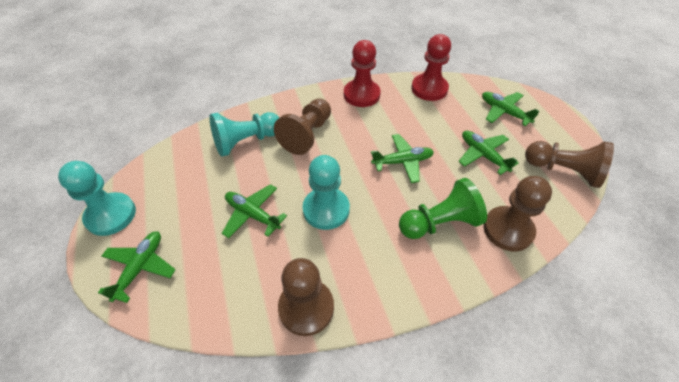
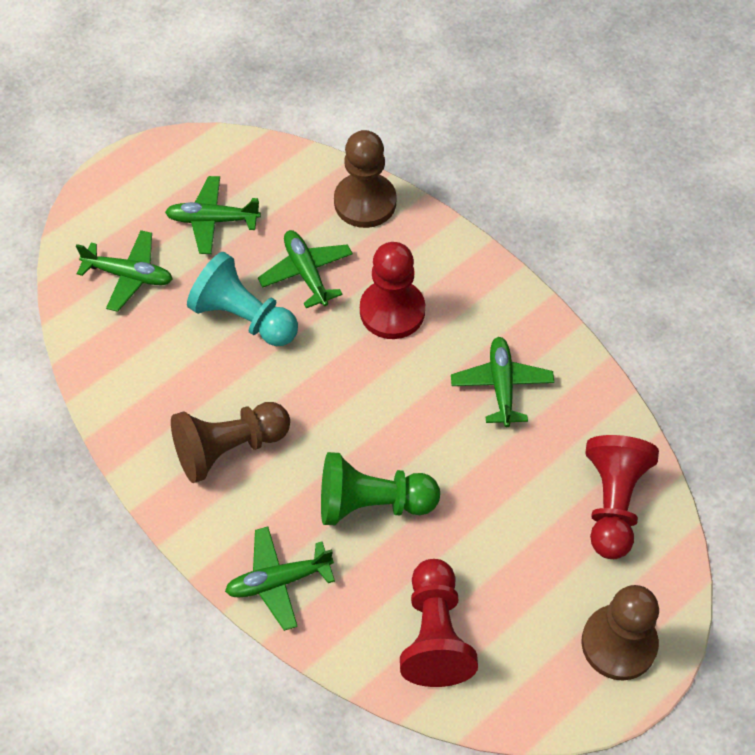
brown pawn: 4 -> 3
red pawn: 2 -> 3
turquoise pawn: 3 -> 1

